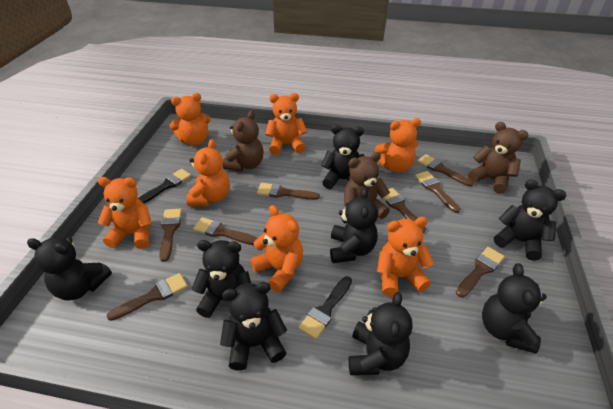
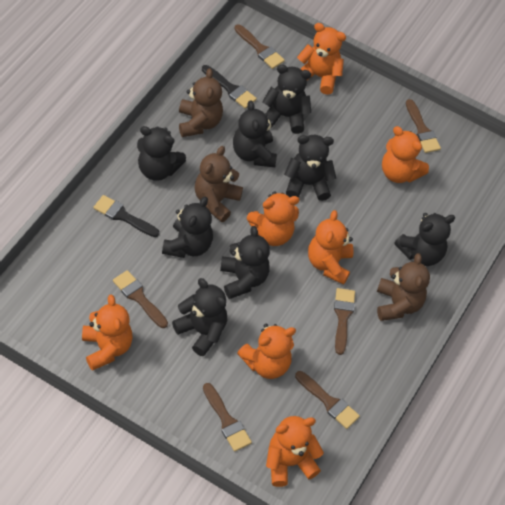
brown brush: 8 -> 6

